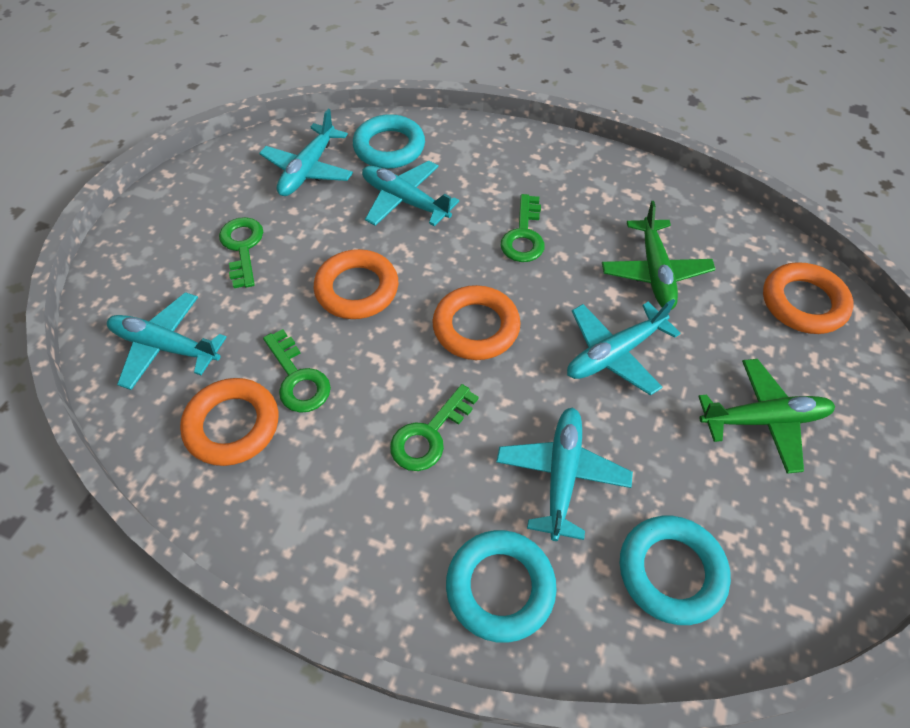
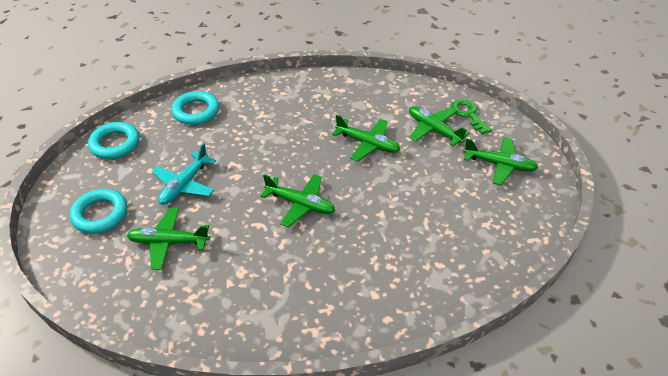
green key: 4 -> 1
green plane: 2 -> 5
orange ring: 4 -> 0
turquoise plane: 5 -> 1

